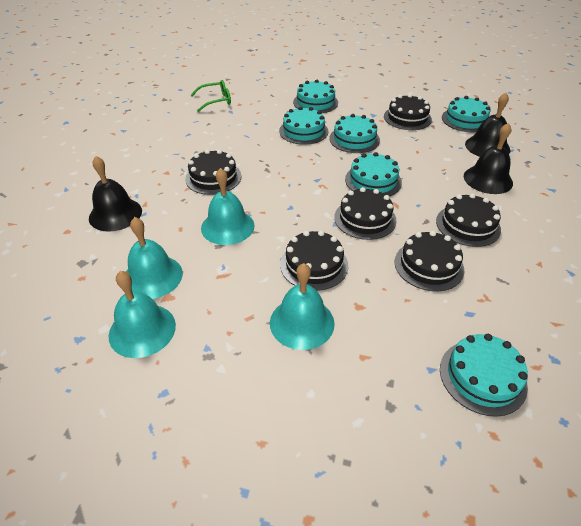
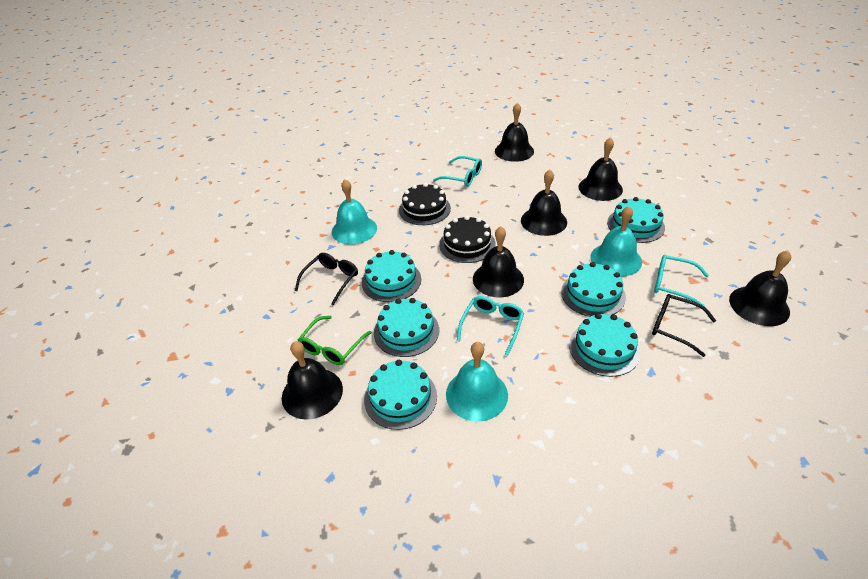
black bell: 3 -> 6
black cake: 6 -> 2
black glasses: 0 -> 2
turquoise bell: 4 -> 3
turquoise glasses: 0 -> 3

